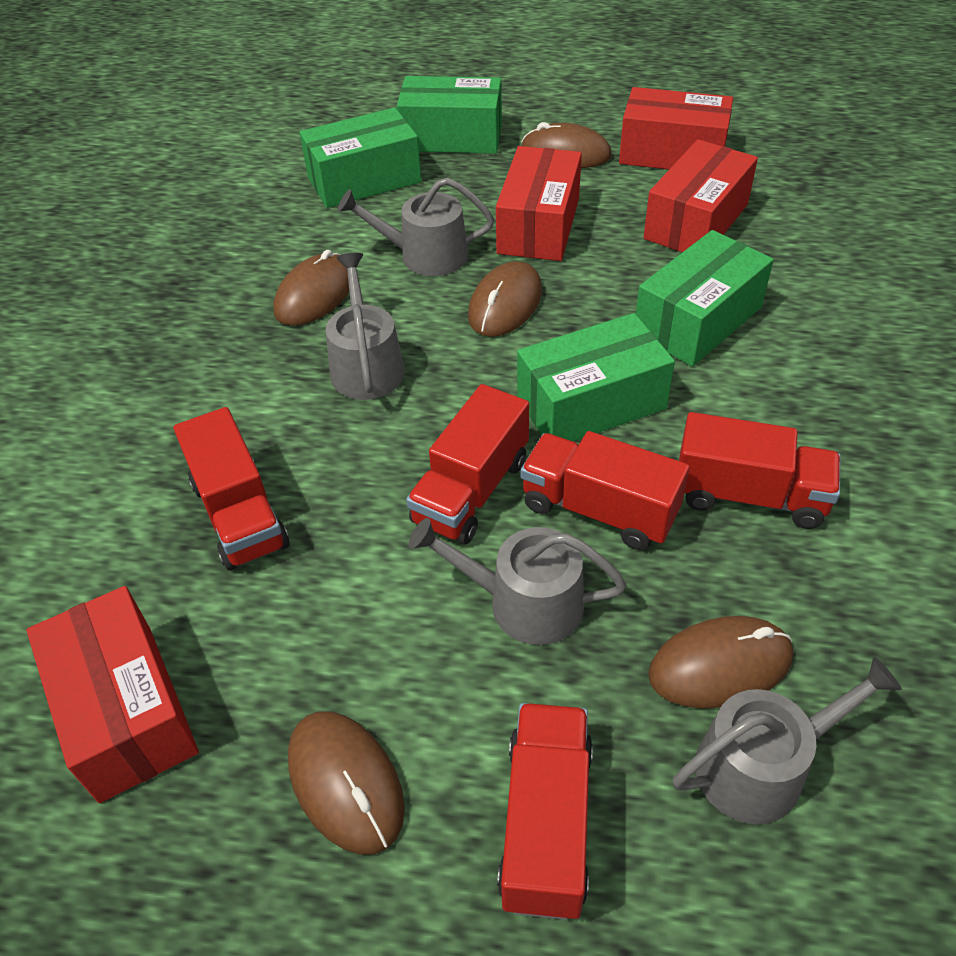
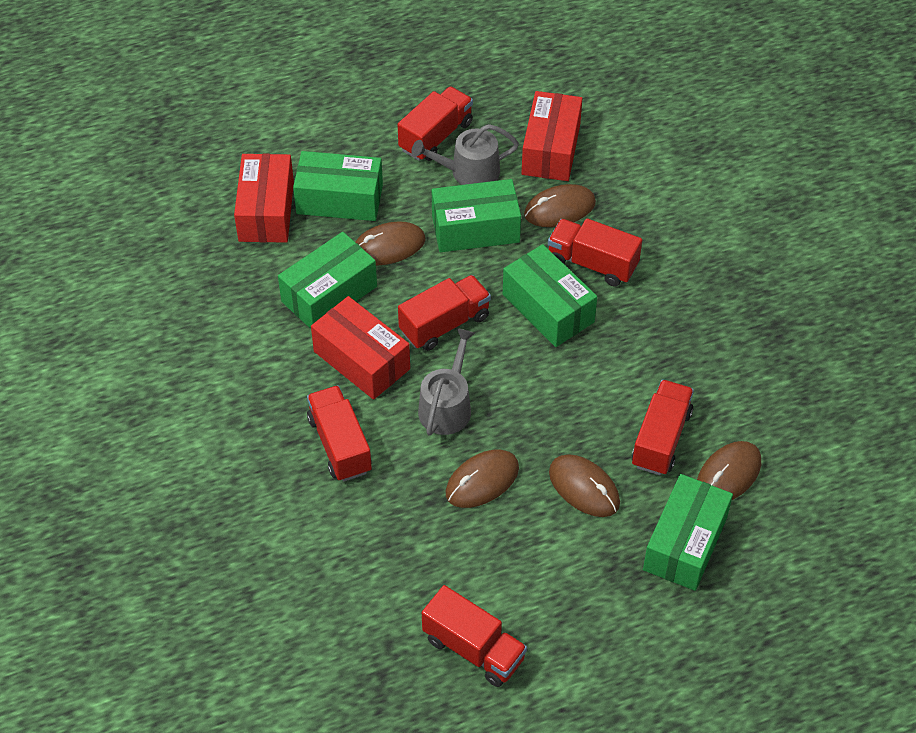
green box: 4 -> 5
grey watering can: 4 -> 2
red box: 4 -> 3
red truck: 5 -> 6

